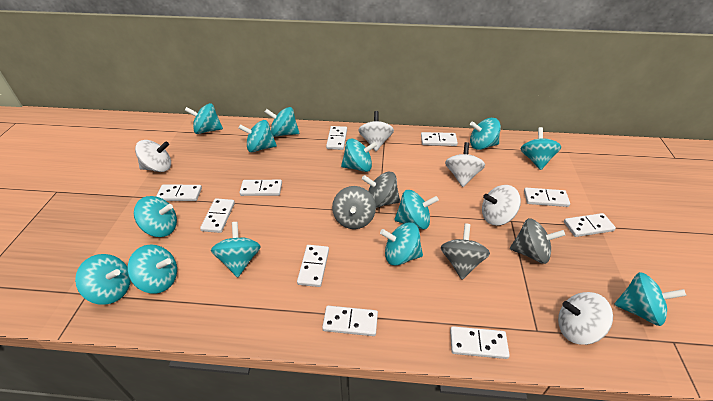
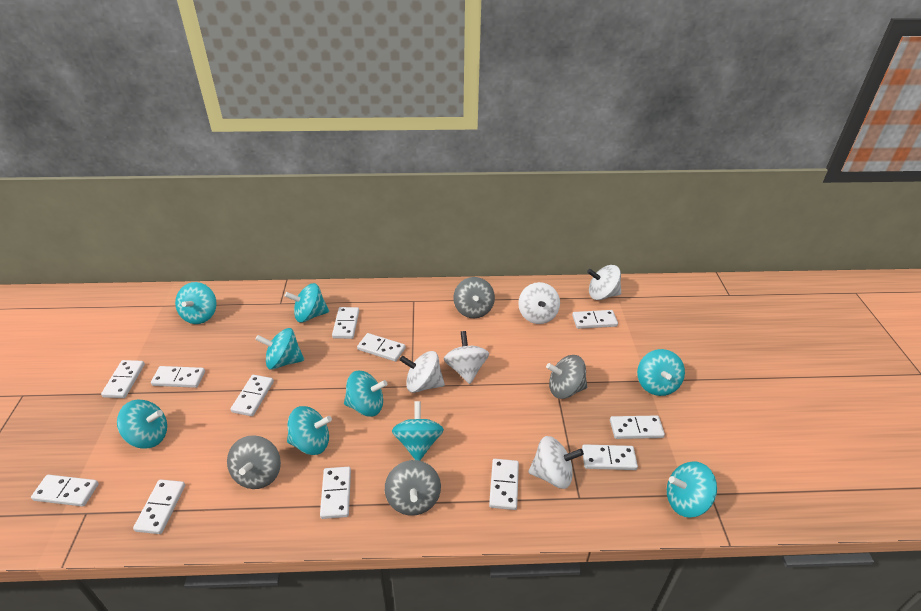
turquoise spinning top: 13 -> 9
white domino: 10 -> 12

